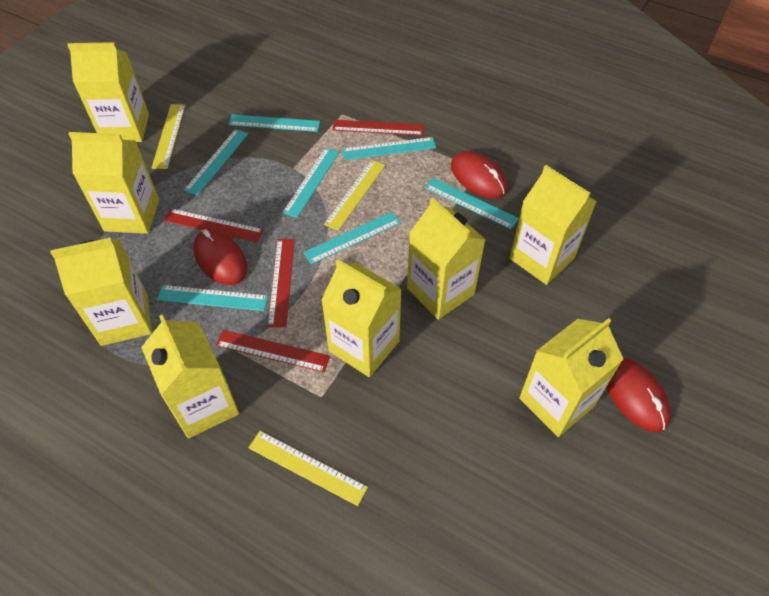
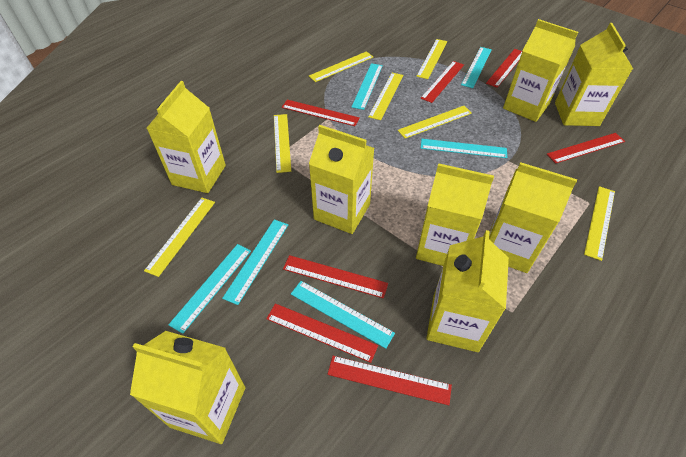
red mouse: 3 -> 0
red ruler: 4 -> 7
turquoise ruler: 7 -> 6
yellow ruler: 3 -> 7

